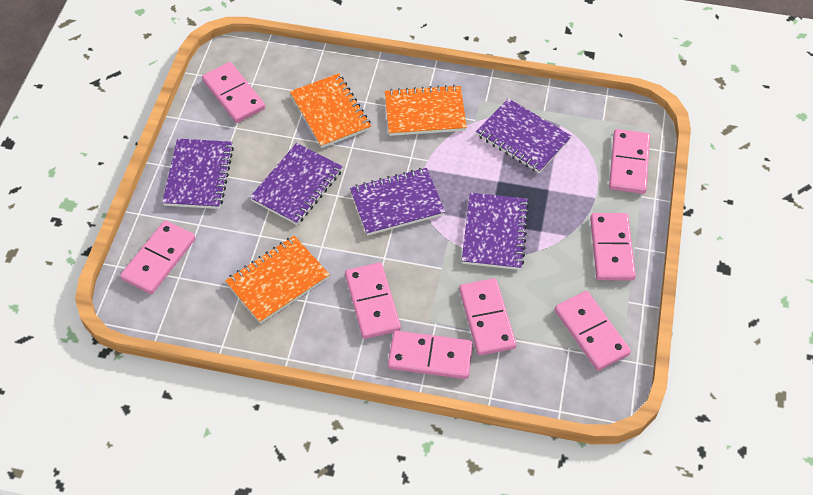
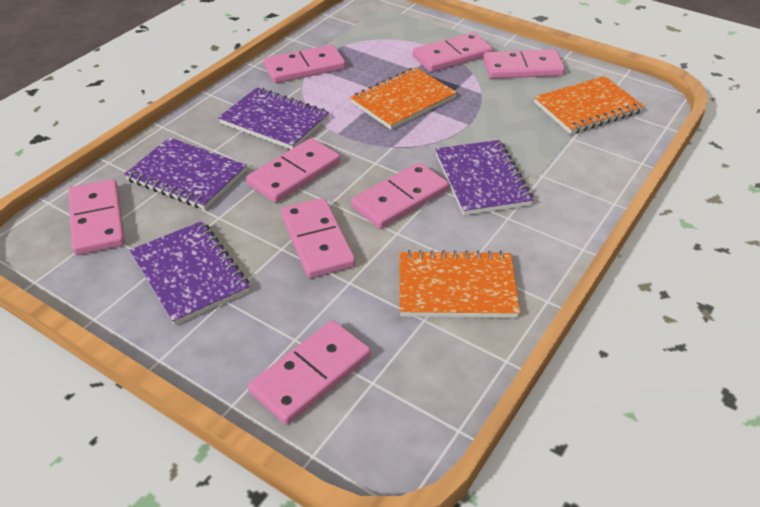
purple notebook: 5 -> 4

